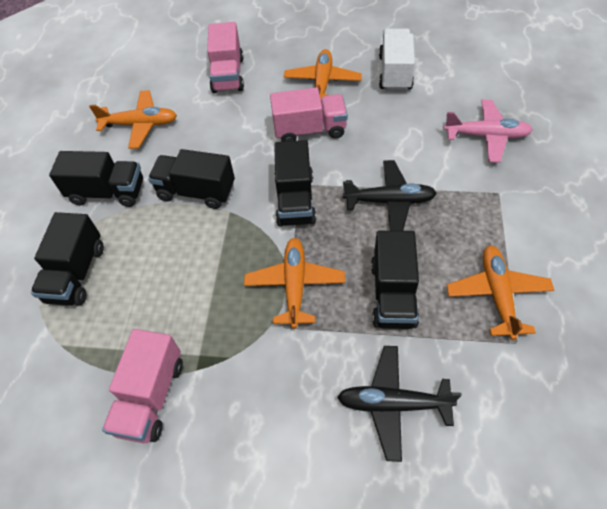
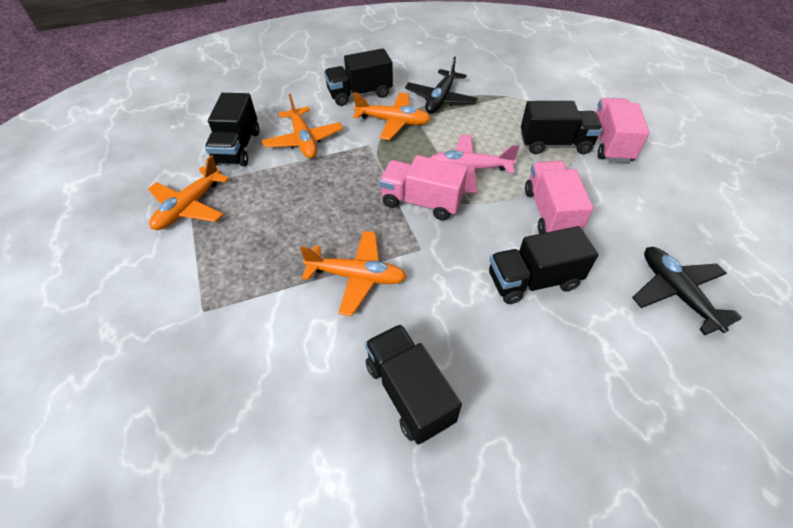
white truck: 1 -> 0

